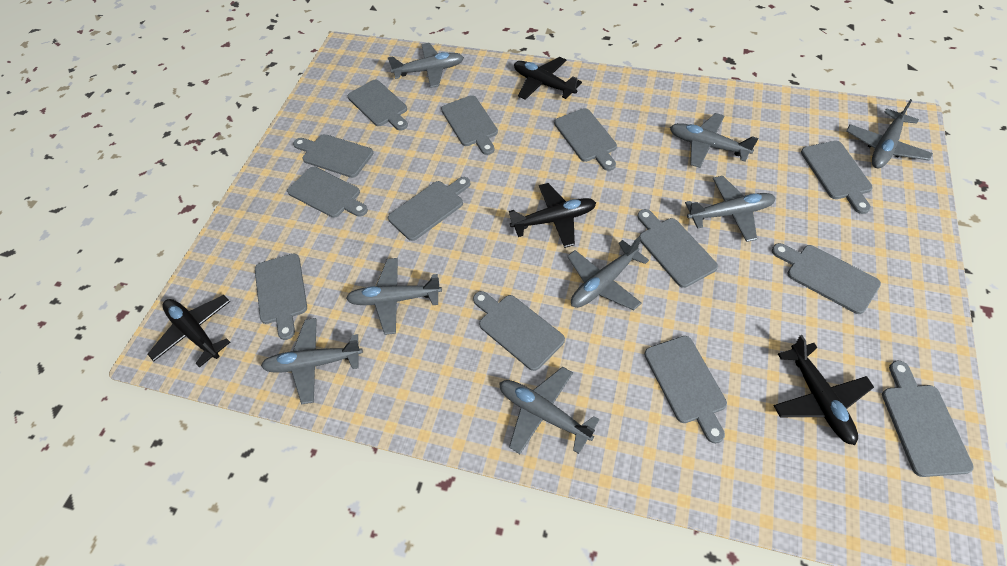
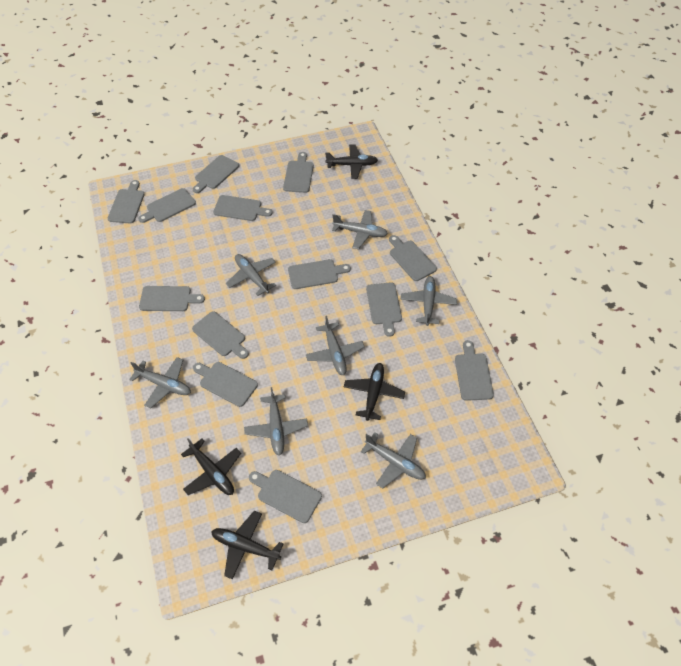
grey plane: 8 -> 7

